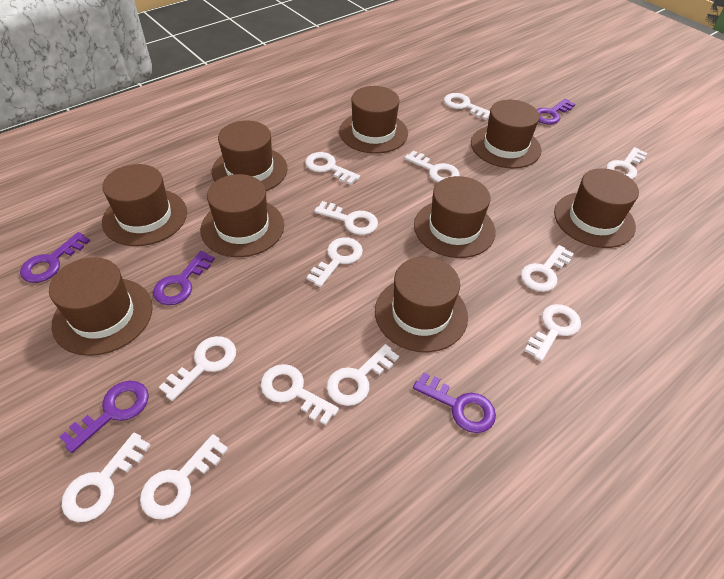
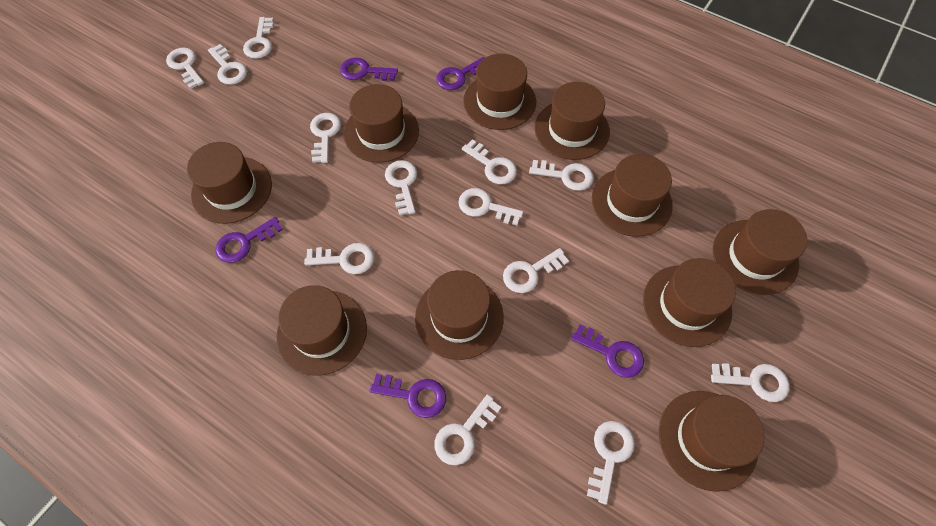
brown hat: 9 -> 10

